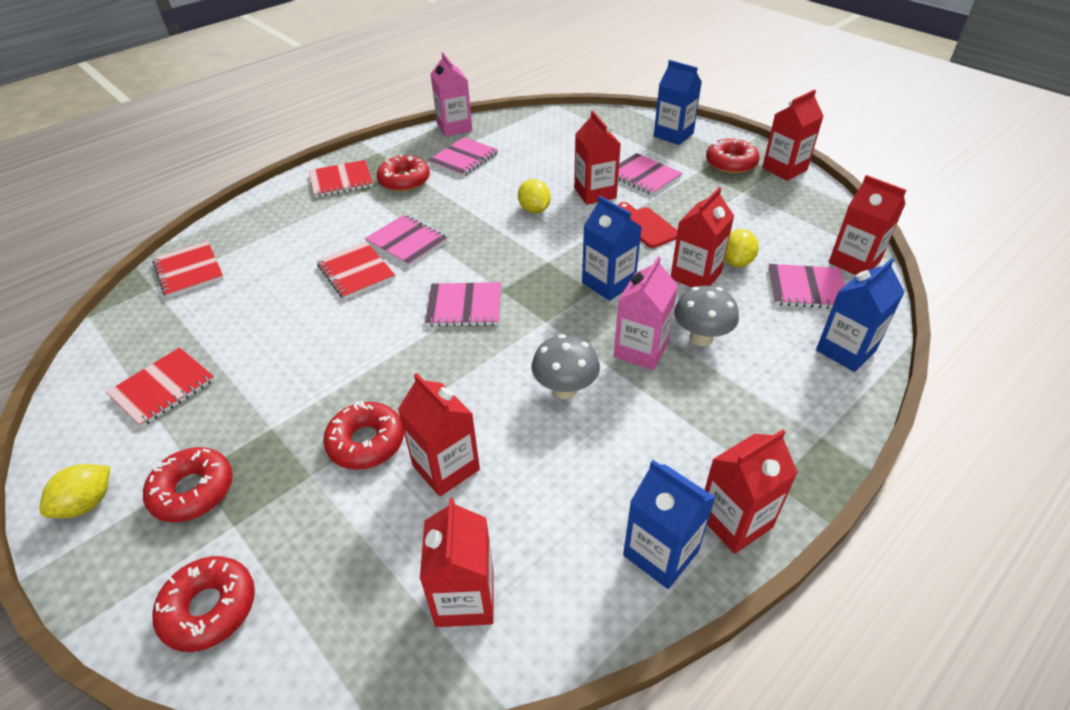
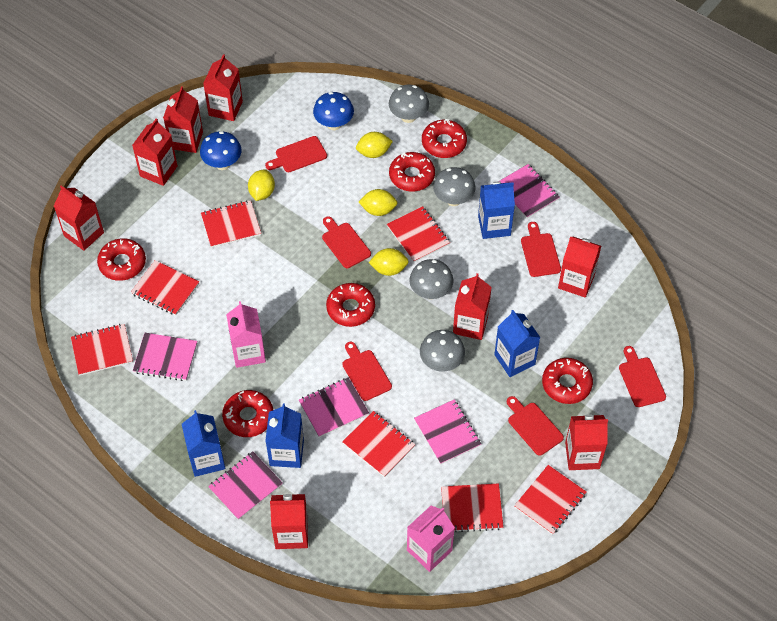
blue mushroom: 0 -> 2
grey mushroom: 2 -> 4
red carton: 7 -> 8
red cutting board: 1 -> 6
red donut: 5 -> 6
red notebook: 4 -> 7
yellow lemon: 3 -> 4

